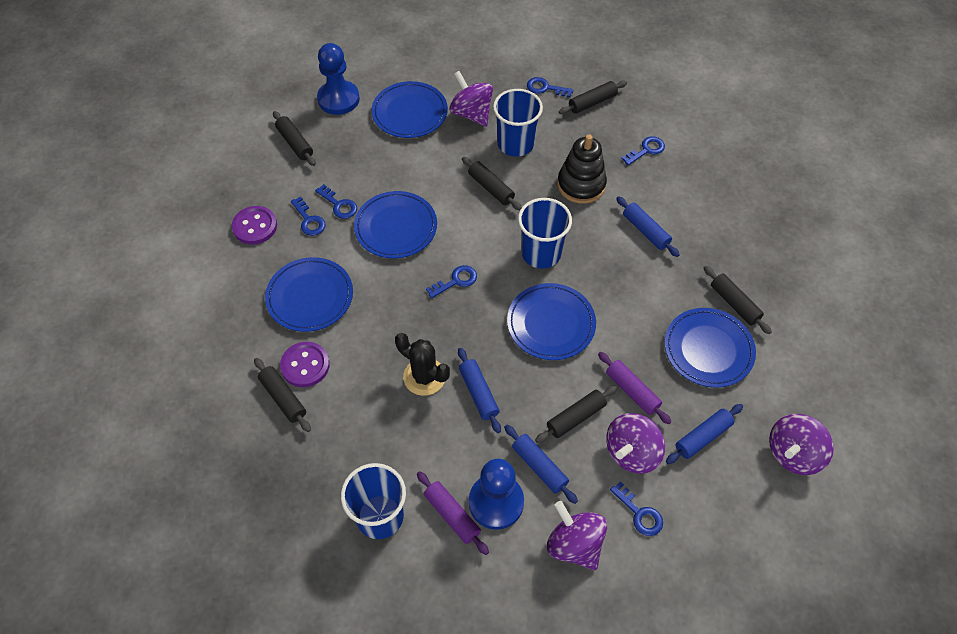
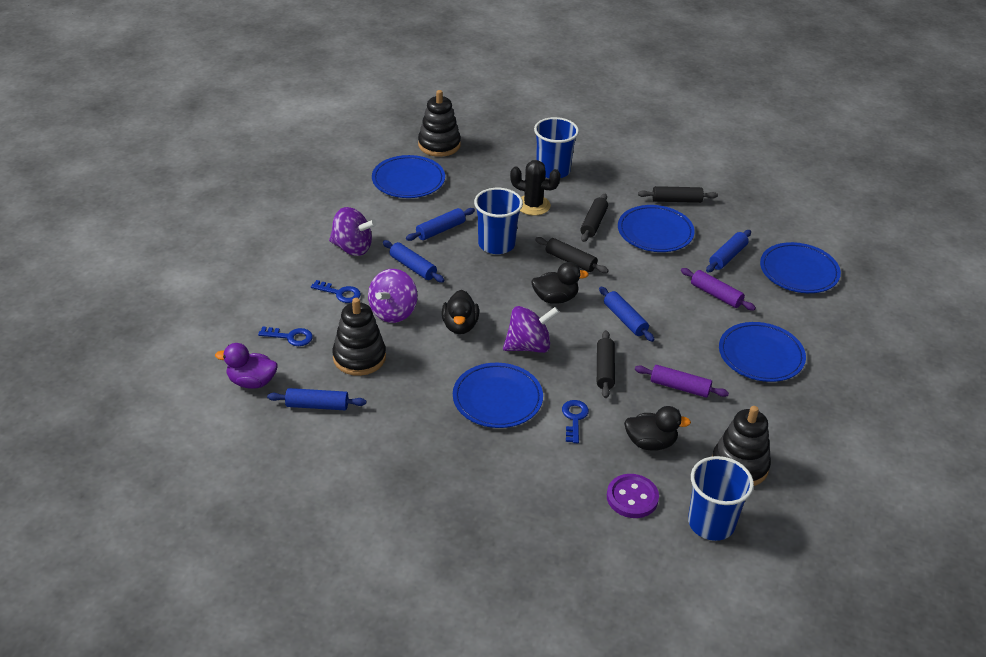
black duck: 0 -> 3
black rolling pin: 6 -> 4
black stacking toy: 1 -> 3
blue key: 6 -> 3
blue pawn: 2 -> 0
blue rolling pin: 4 -> 5
purple button: 2 -> 1
purple duck: 0 -> 1
purple spinning top: 4 -> 3

